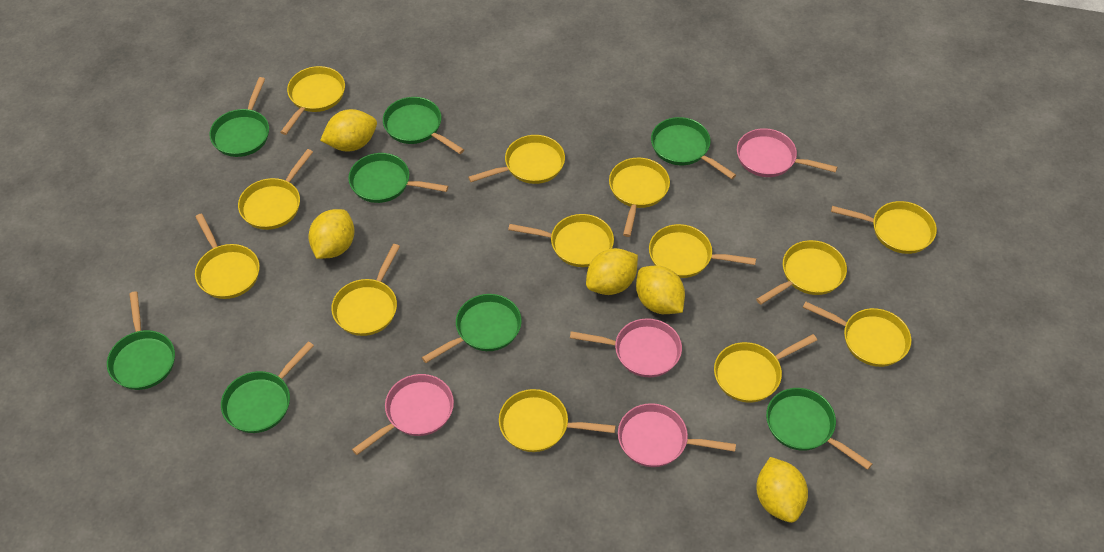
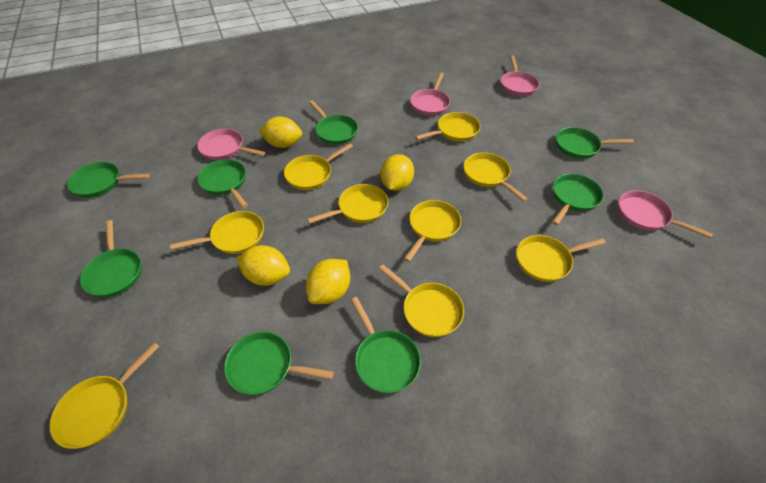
yellow lemon: 5 -> 4
yellow pan: 13 -> 9

